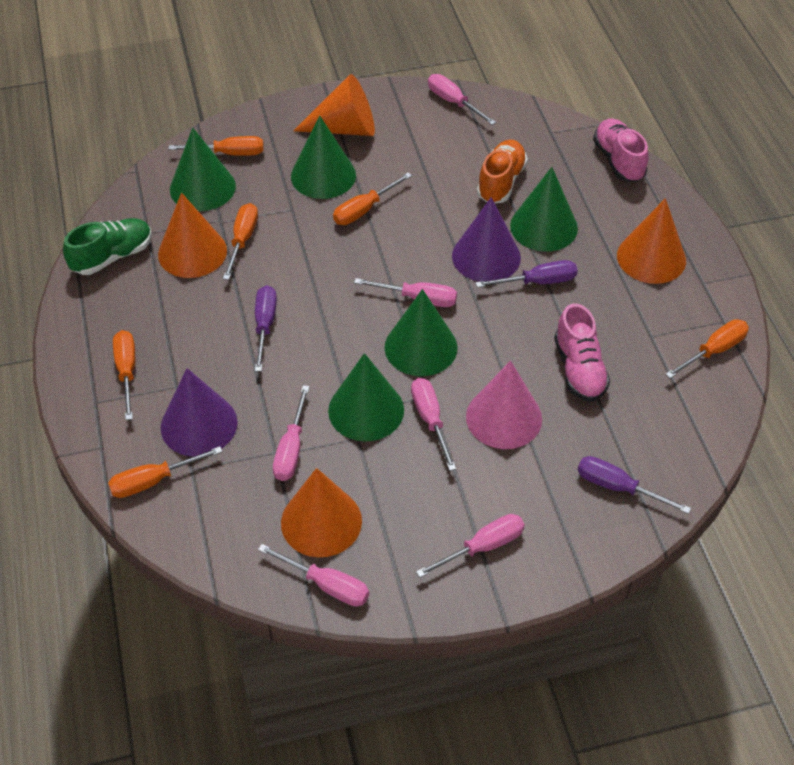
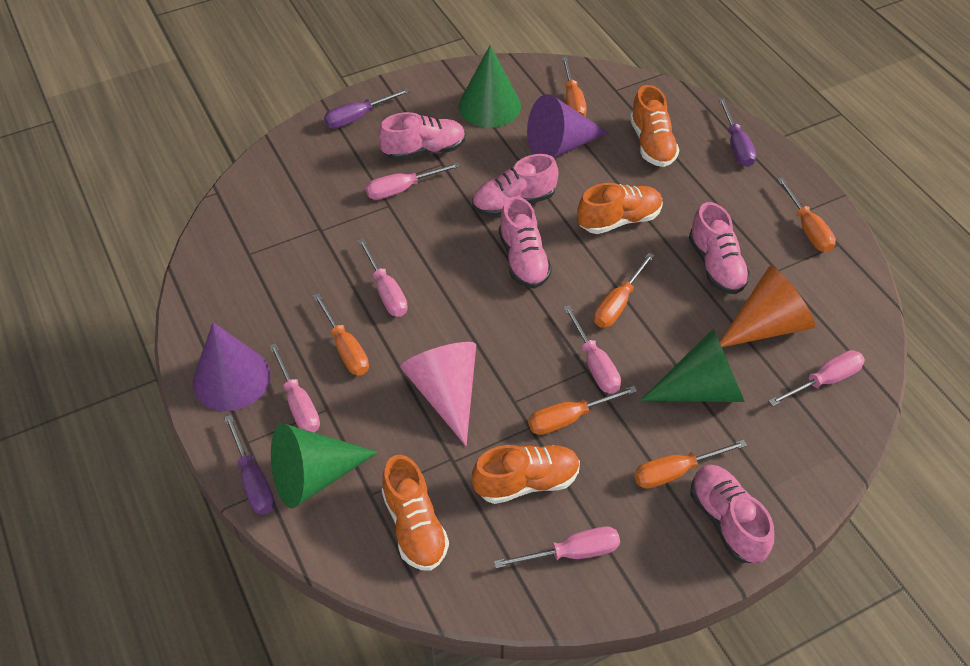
green cone: 5 -> 3
green shoe: 1 -> 0
orange cone: 4 -> 1
orange shoe: 1 -> 4
pink shoe: 2 -> 5

